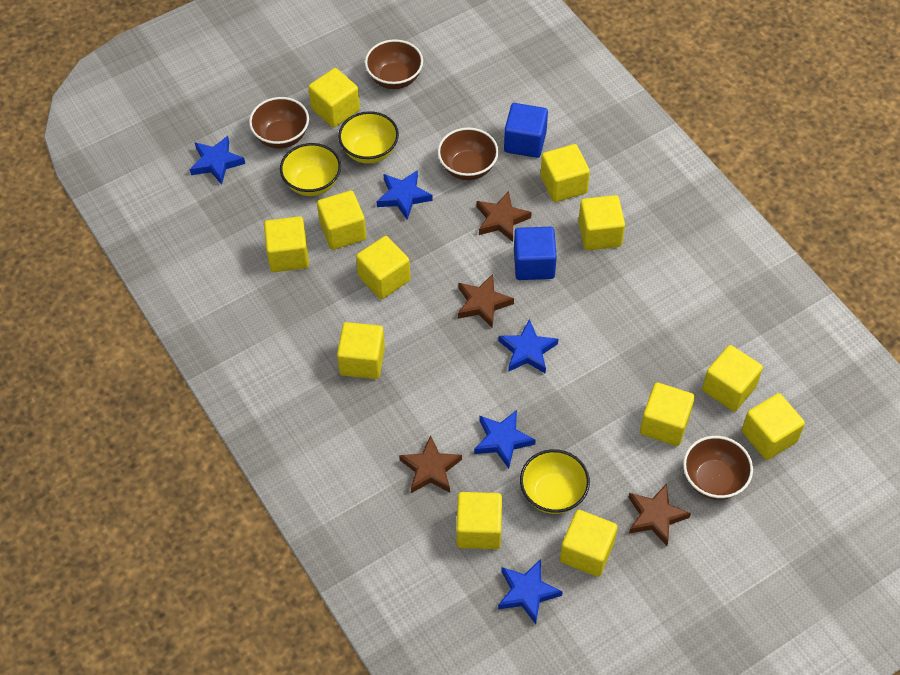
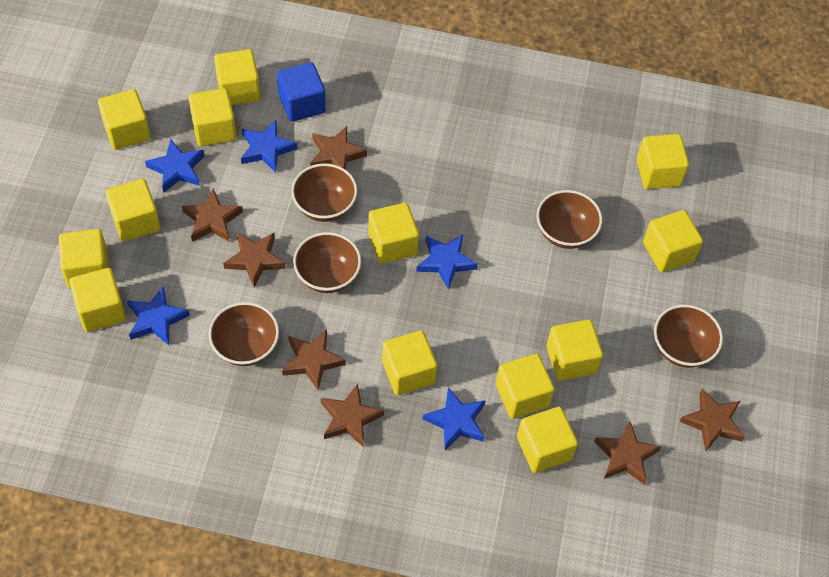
blue cube: 2 -> 1
brown bowl: 4 -> 5
brown star: 4 -> 7
yellow bowl: 3 -> 0
yellow cube: 12 -> 13

